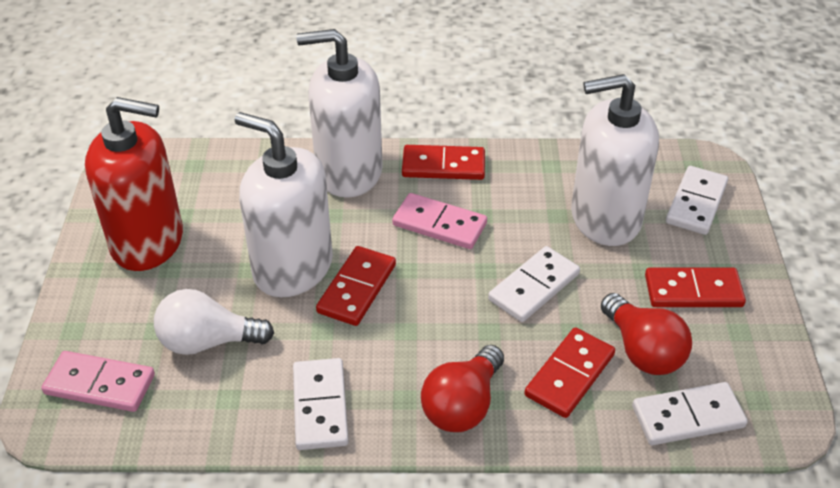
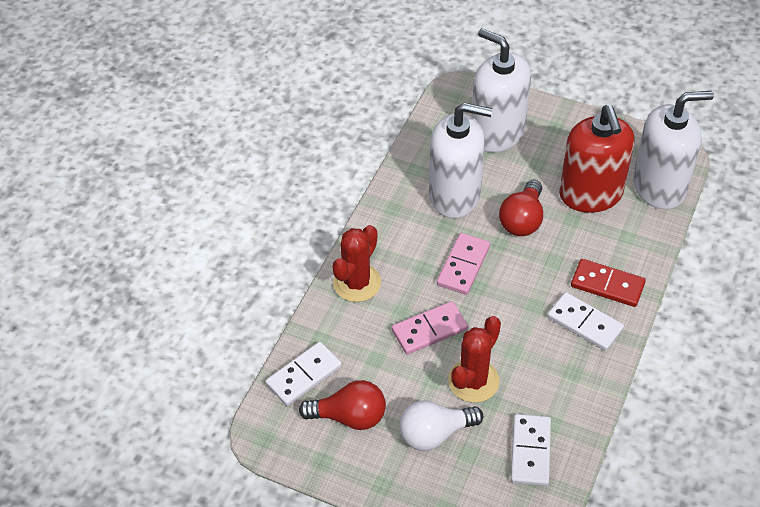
red cactus: 0 -> 2
red domino: 4 -> 1
white domino: 4 -> 3

